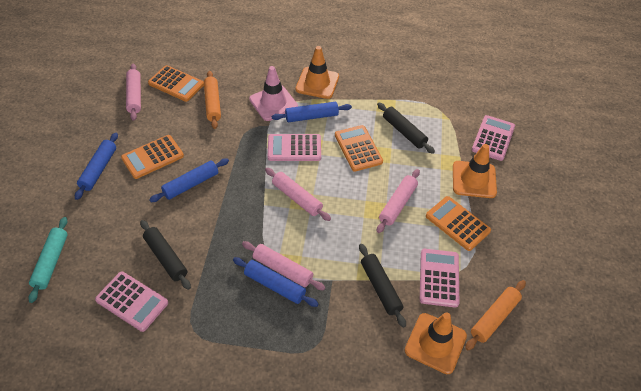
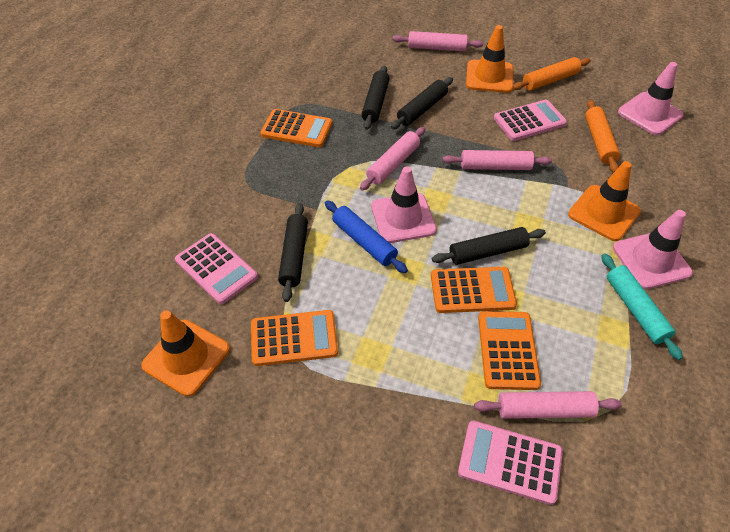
black rolling pin: 3 -> 4
blue rolling pin: 4 -> 1
pink calculator: 4 -> 3
pink traffic cone: 1 -> 3

